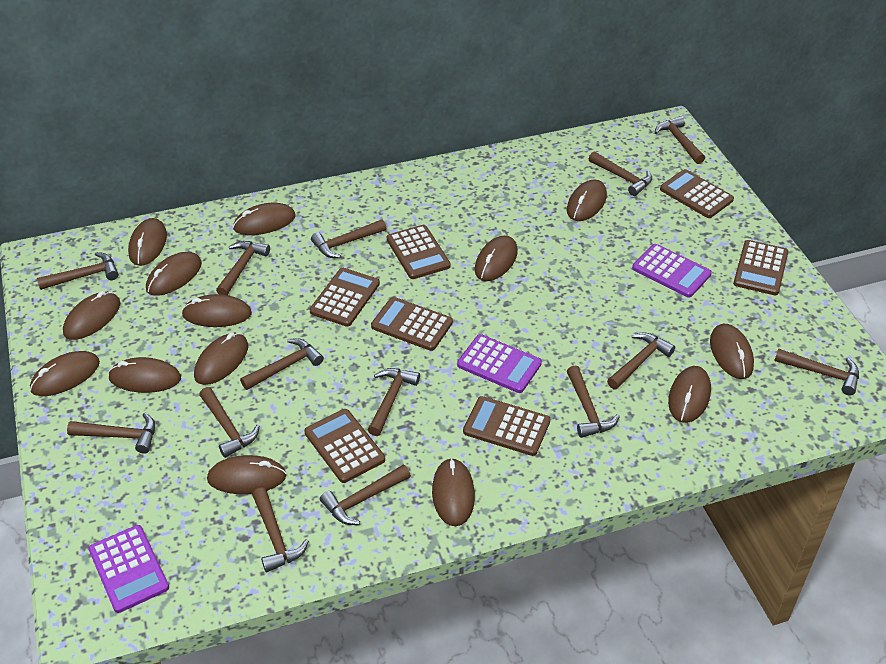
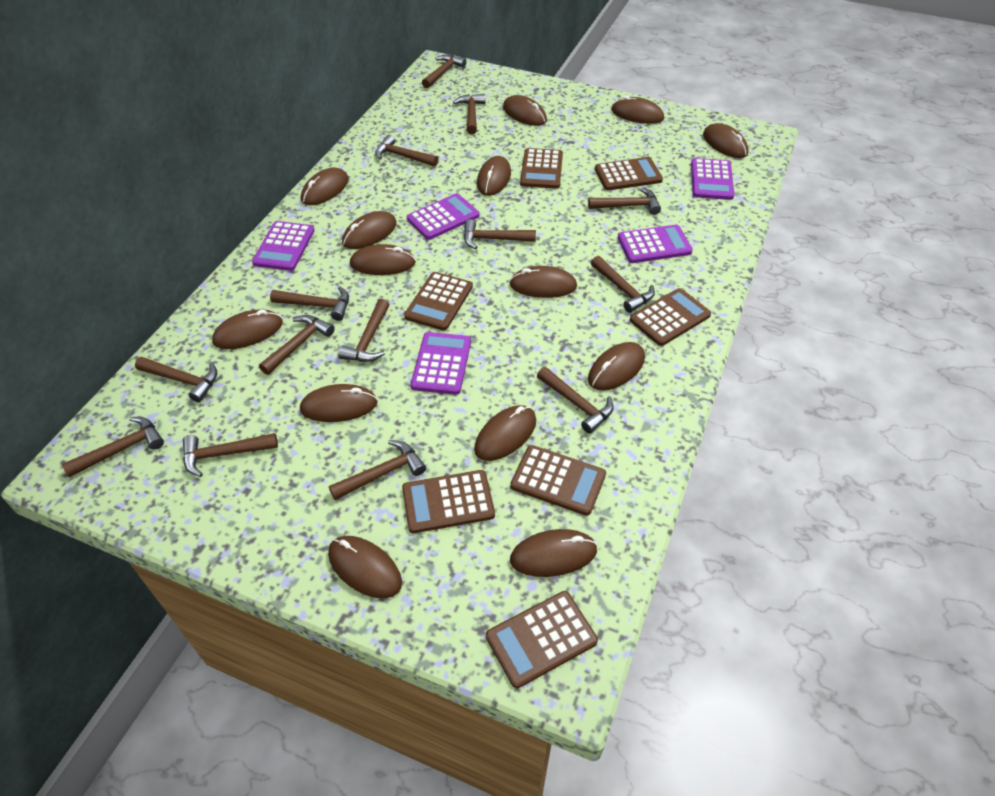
purple calculator: 3 -> 5

